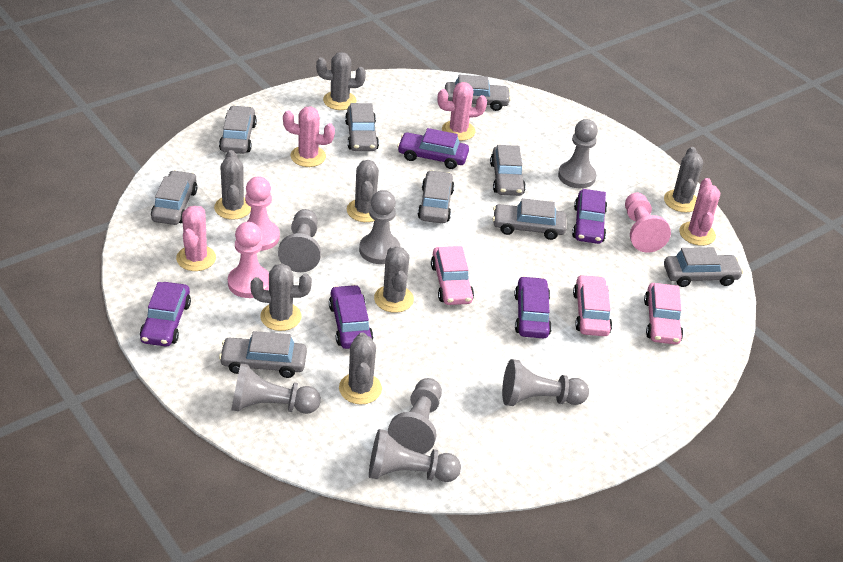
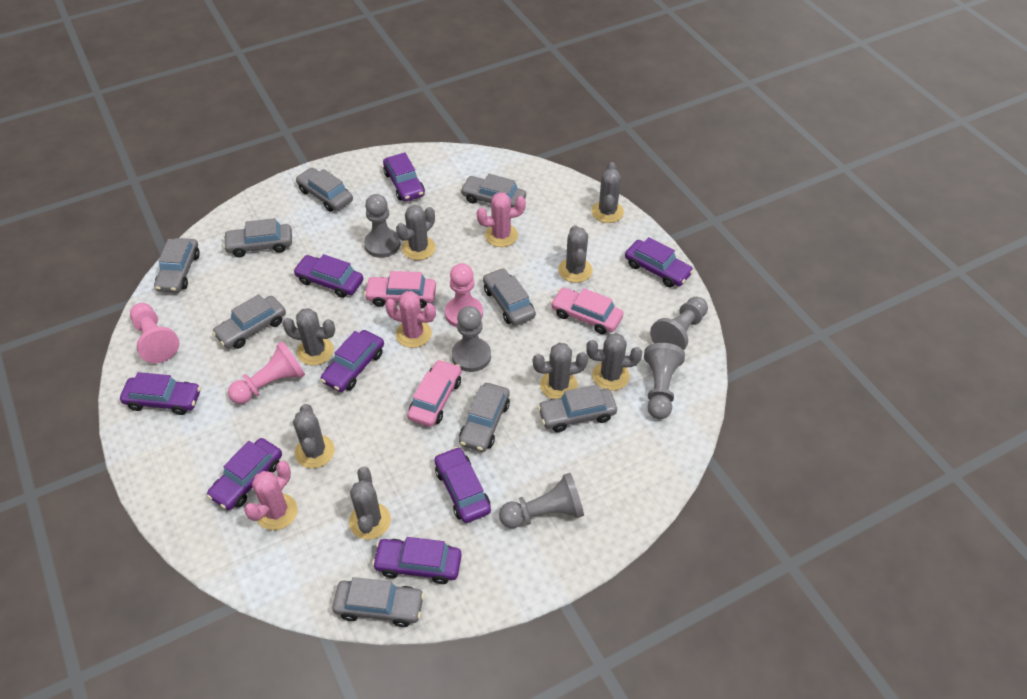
grey cactus: 7 -> 8
grey pawn: 7 -> 5
pink cactus: 4 -> 3
purple car: 5 -> 8

